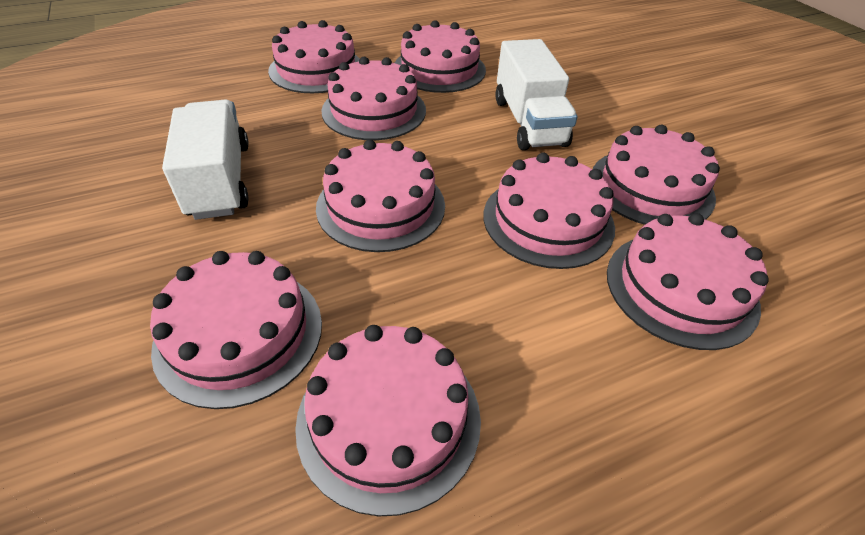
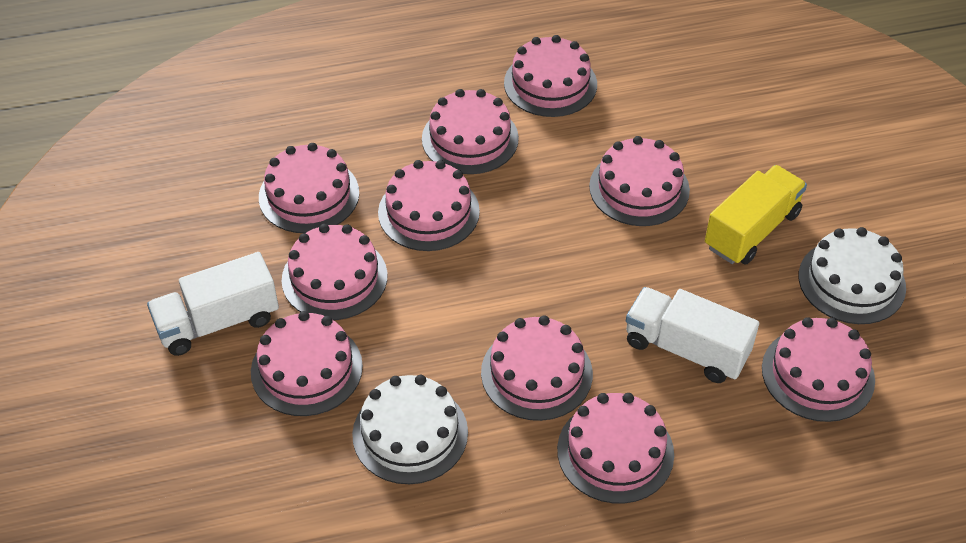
pink cake: 9 -> 10
white cake: 0 -> 2
yellow truck: 0 -> 1

